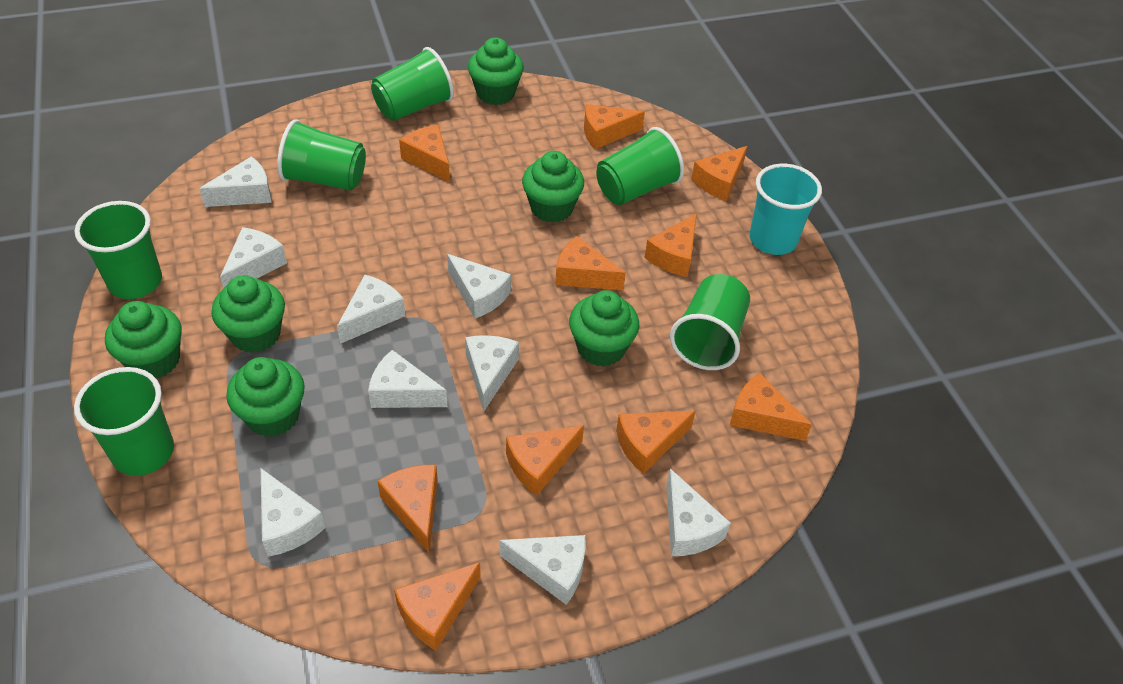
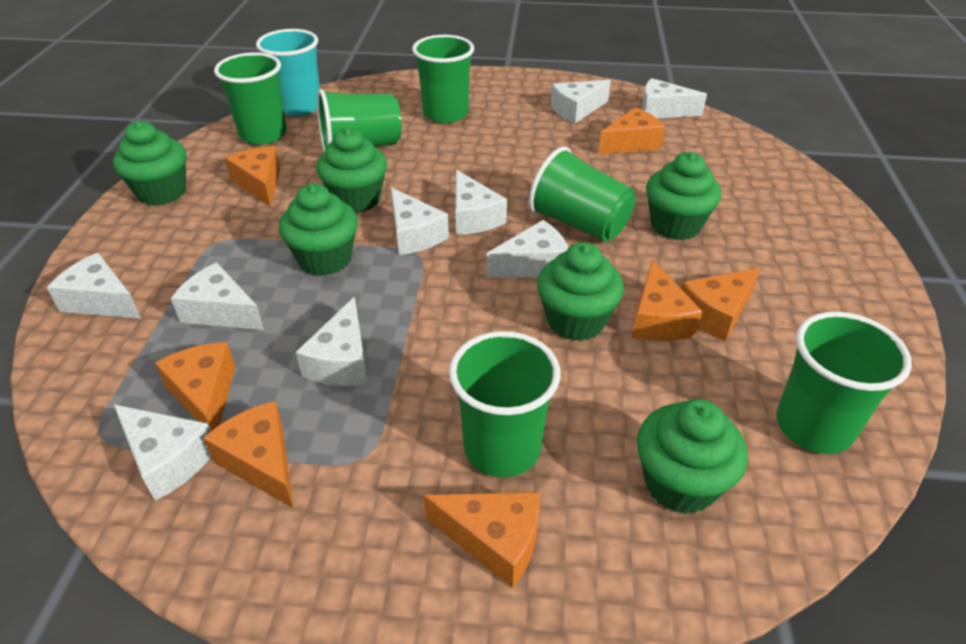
orange cheese: 10 -> 7

